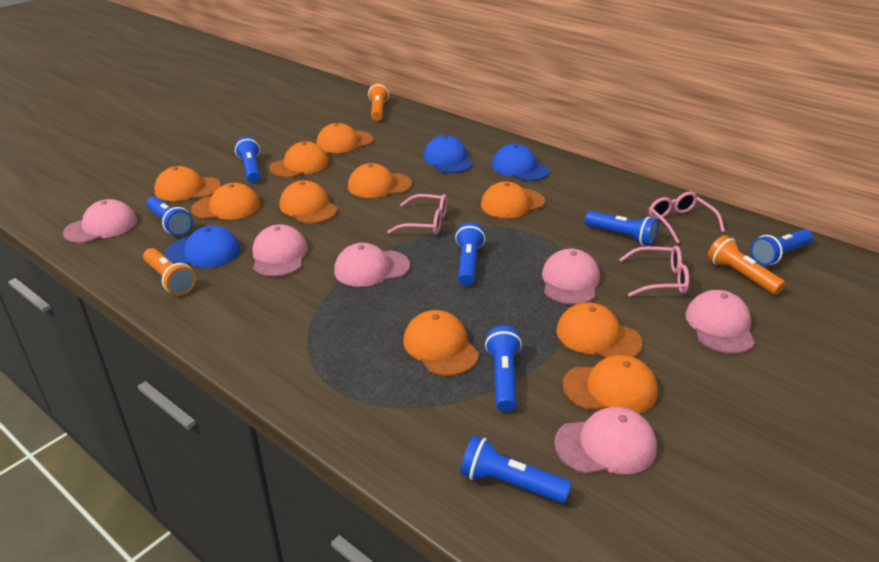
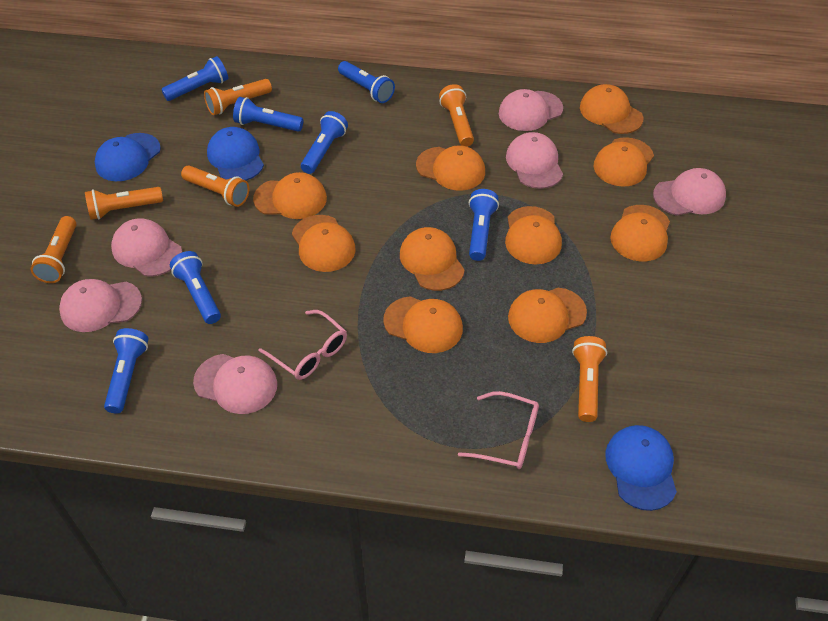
orange flashlight: 3 -> 6
pink glasses: 3 -> 2

